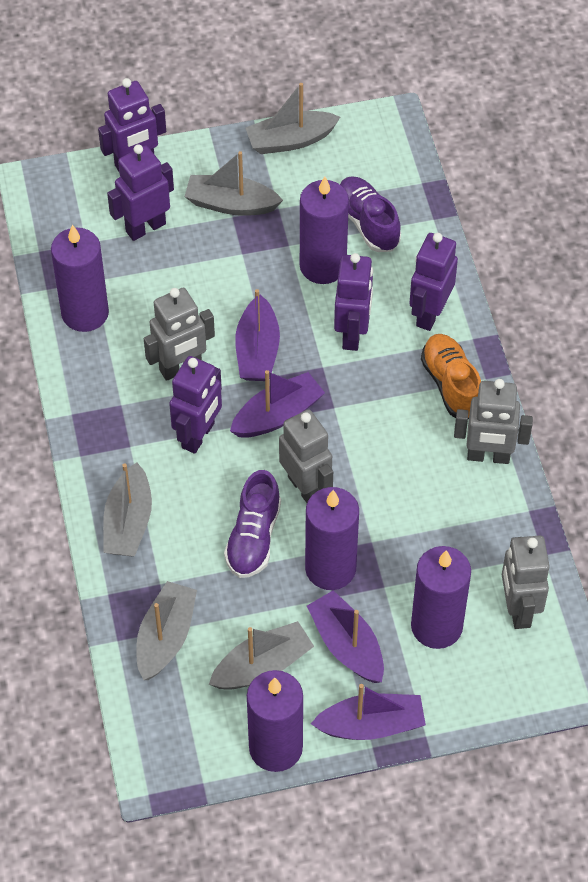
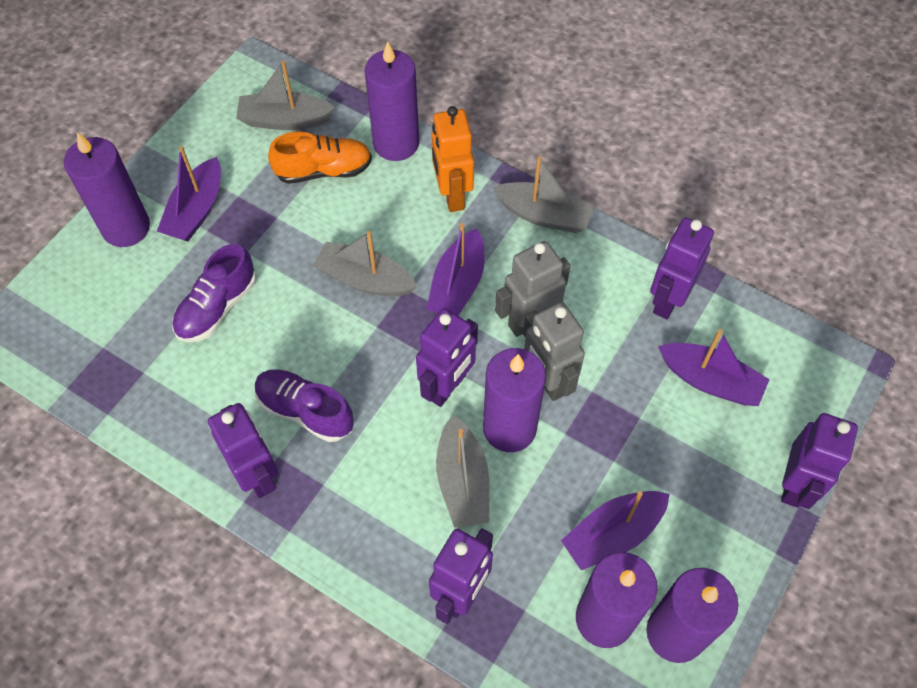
grey boat: 5 -> 4
grey robot: 4 -> 2
orange robot: 0 -> 1

